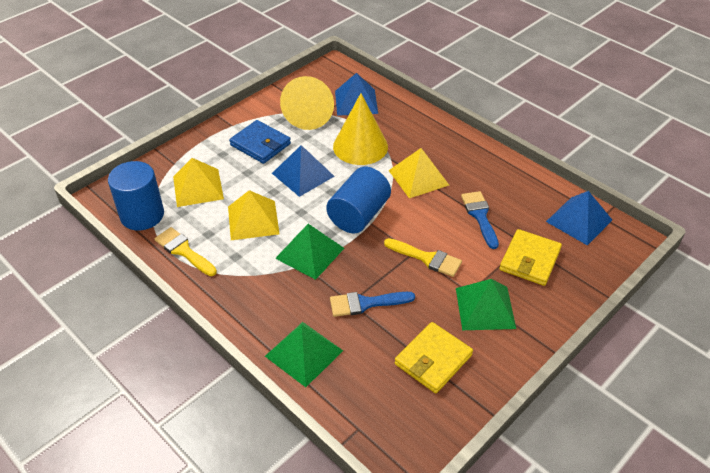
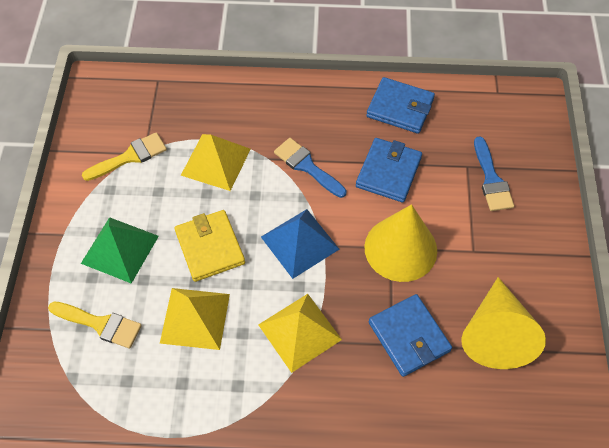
blue cylinder: 2 -> 0
blue pyramid: 3 -> 1
blue wallet: 1 -> 3
green pyramid: 3 -> 1
yellow wallet: 2 -> 1

